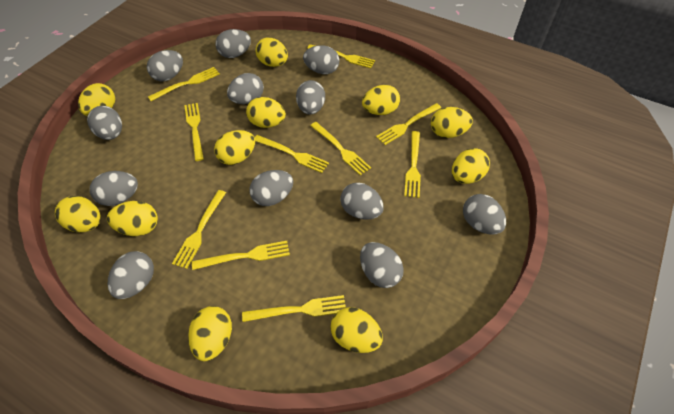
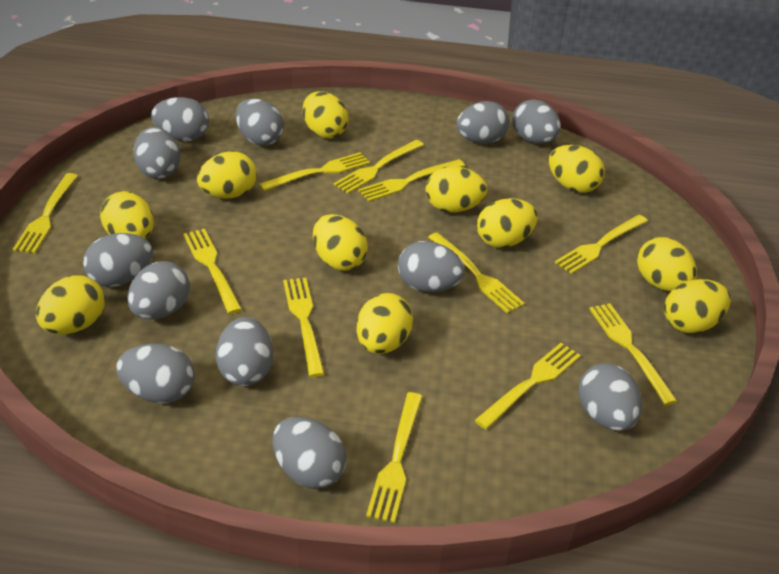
yellow fork: 10 -> 11

